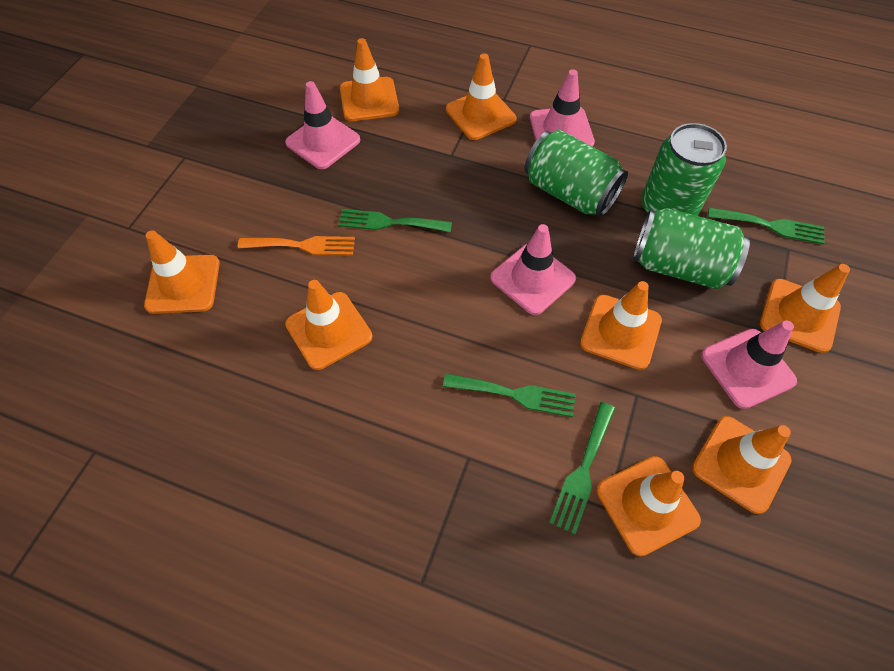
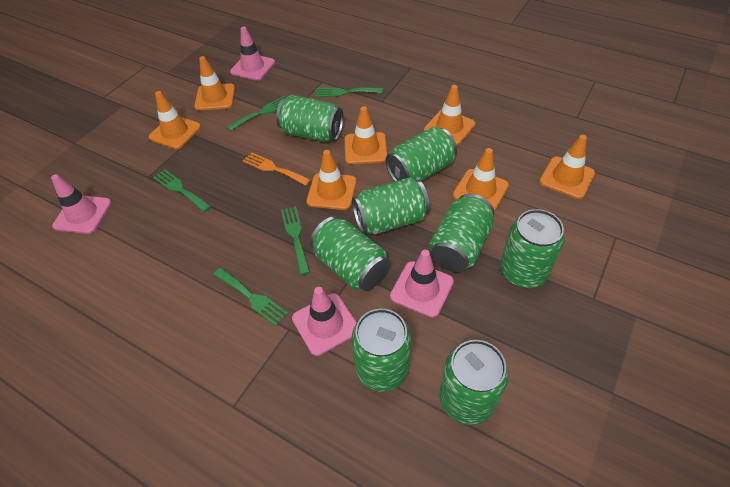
green can: 3 -> 8
green fork: 4 -> 5
orange traffic cone: 8 -> 7

